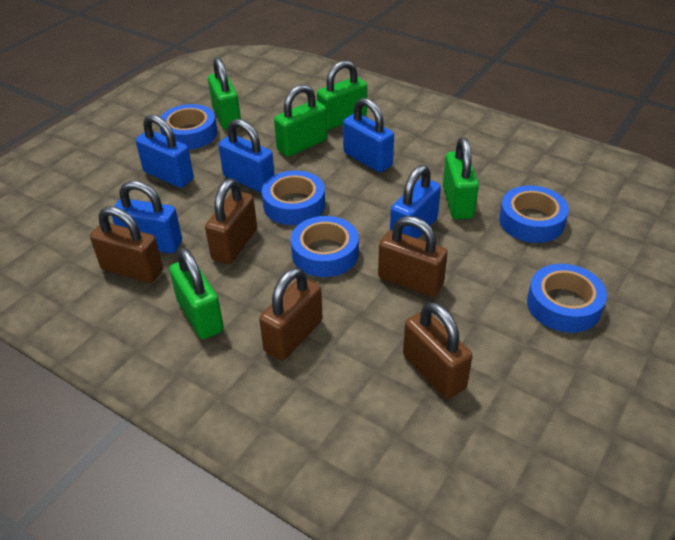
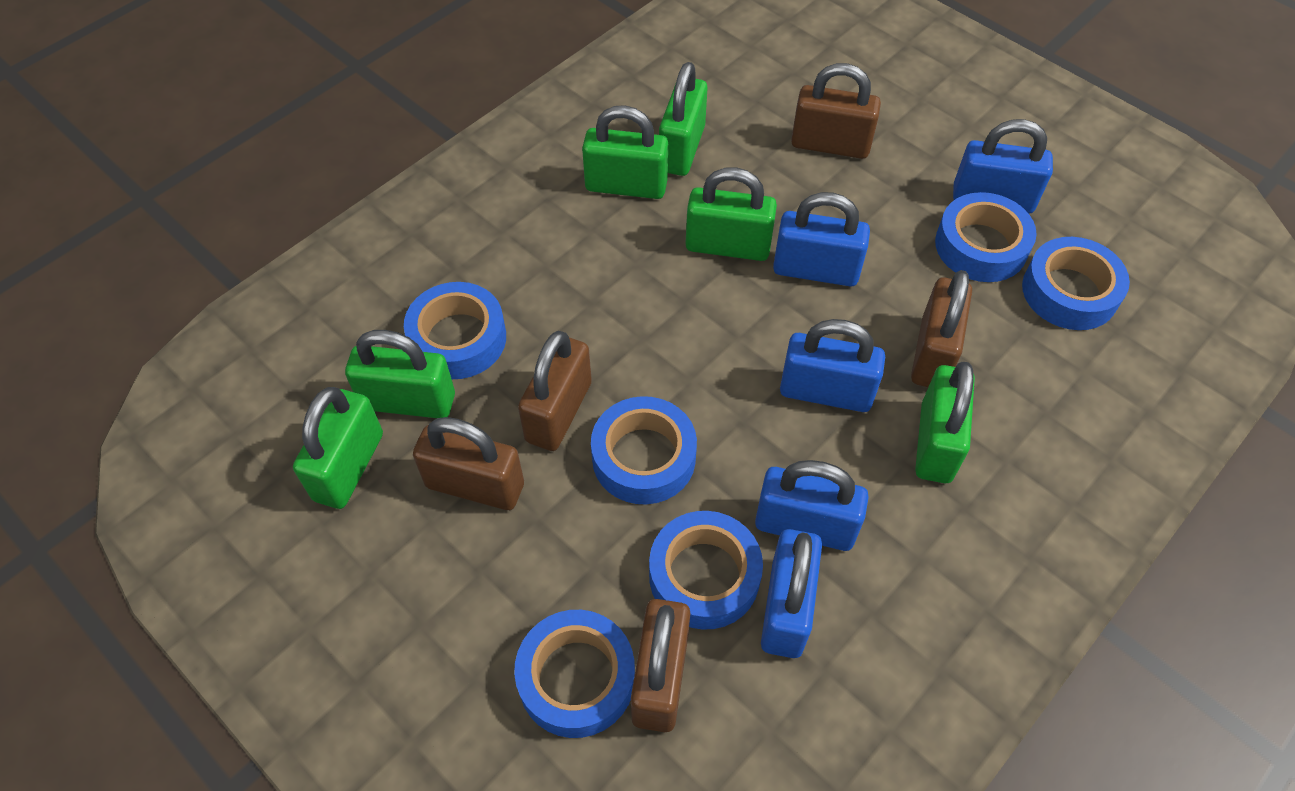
blue tape: 5 -> 6
green padlock: 5 -> 6

